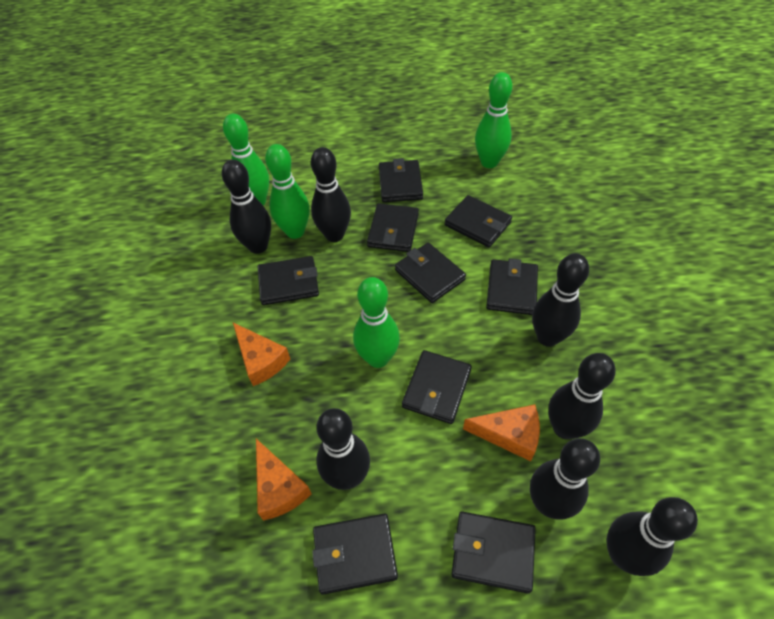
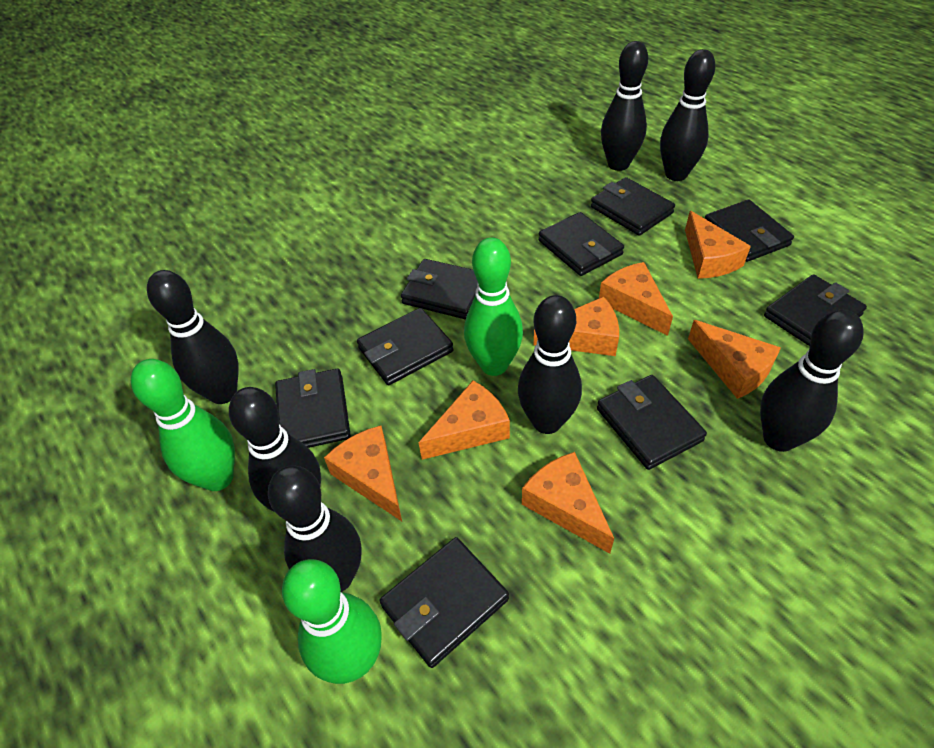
green bowling pin: 4 -> 3
orange cheese: 3 -> 7

